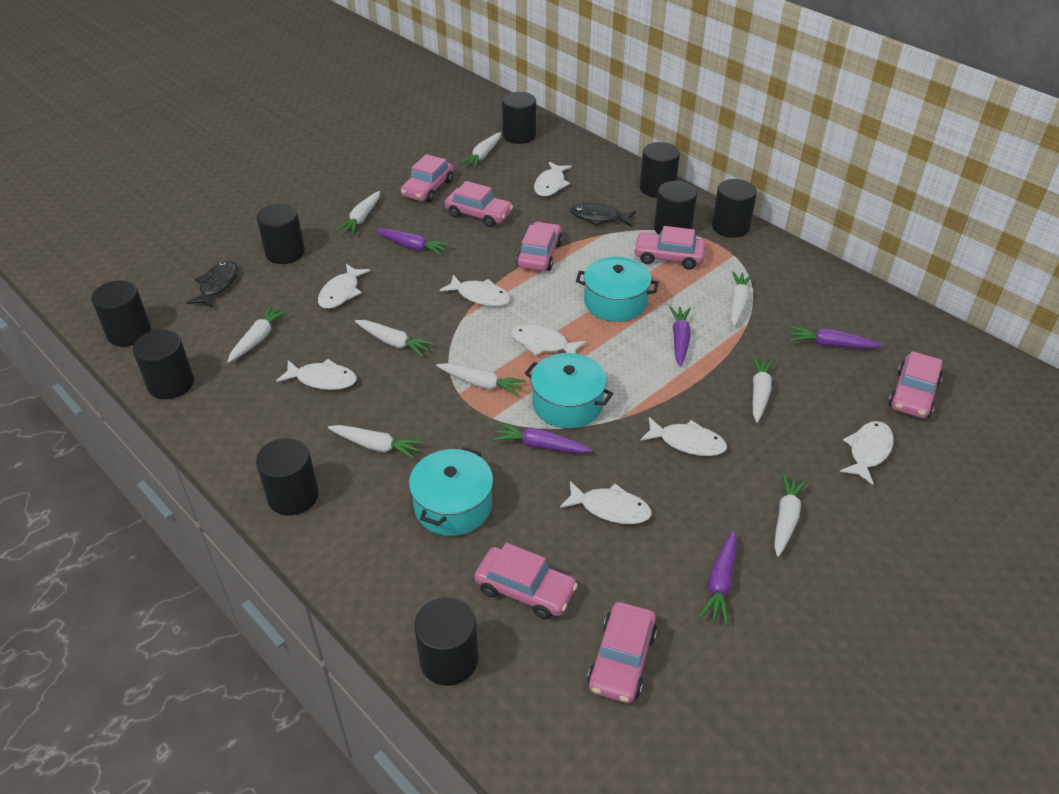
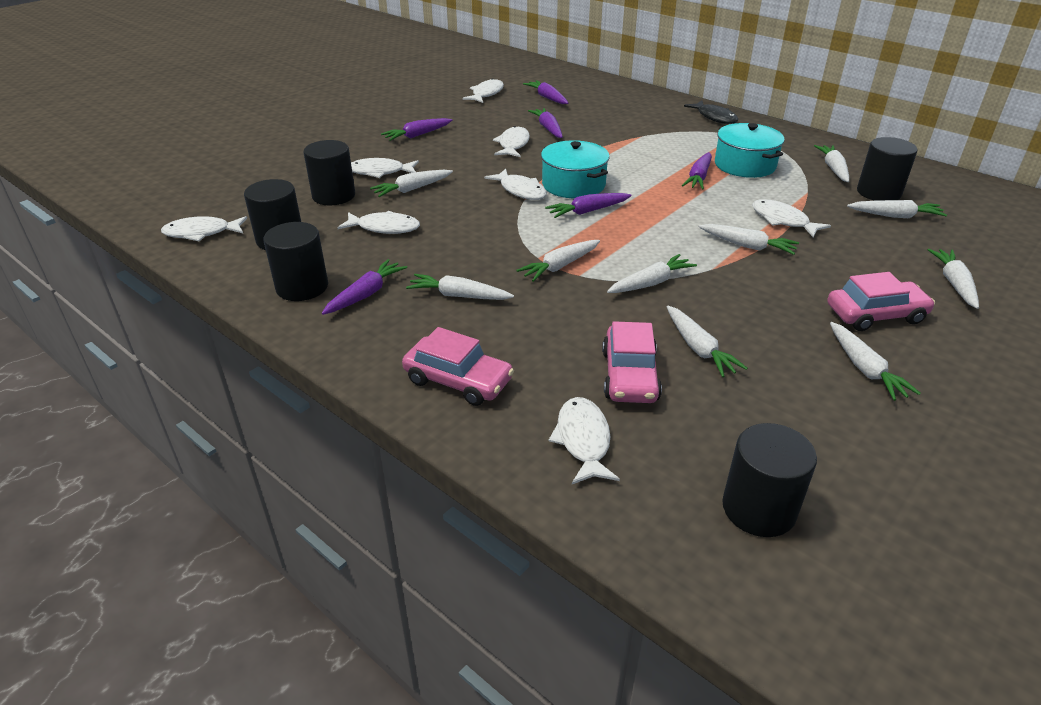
black cylinder: 9 -> 5
black fish: 2 -> 1
pink car: 7 -> 3
purple carrot: 5 -> 6
turquoise pot: 3 -> 2
white carrot: 9 -> 10

